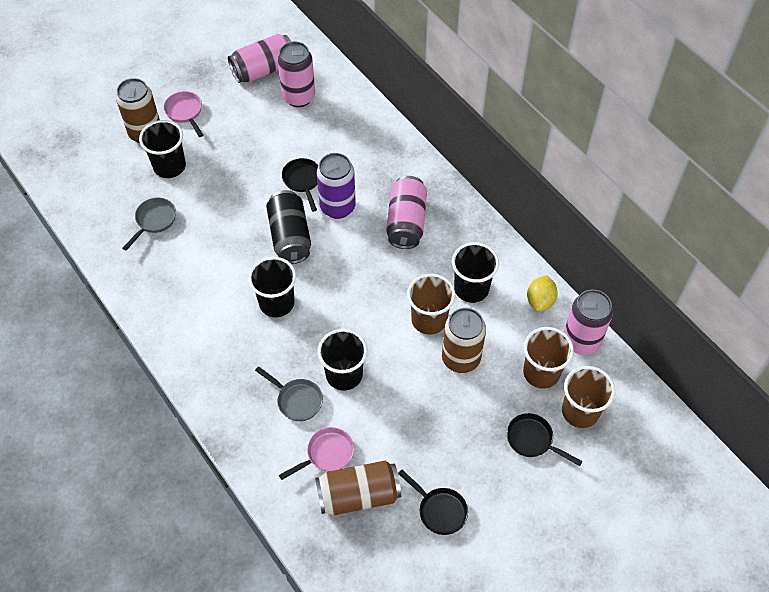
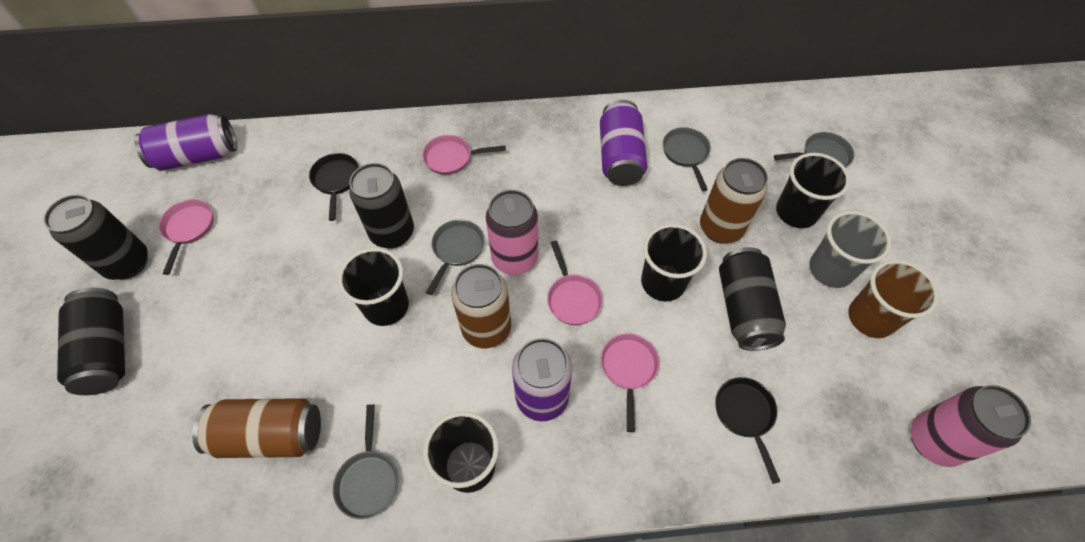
black can: 1 -> 4
black pan: 3 -> 2
brown cup: 3 -> 1
grey cup: 0 -> 1
grey pan: 2 -> 4
pink can: 4 -> 2
pink pan: 2 -> 4
purple can: 1 -> 3
yellow lemon: 1 -> 0

